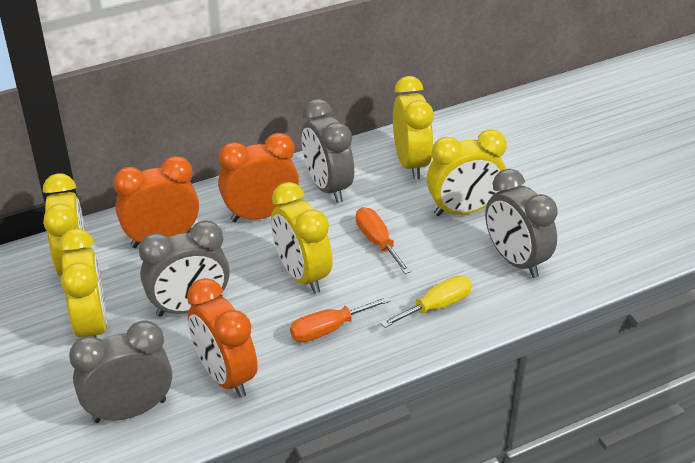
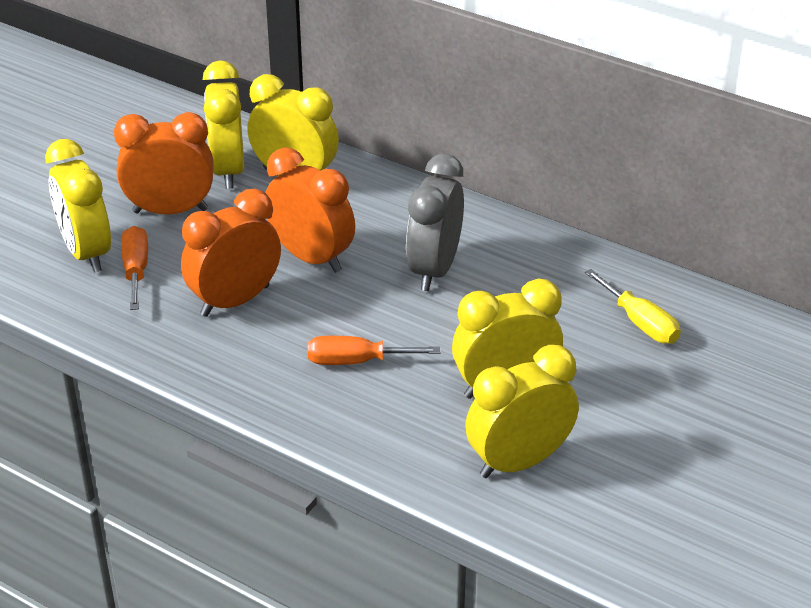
grey clock: 4 -> 1

